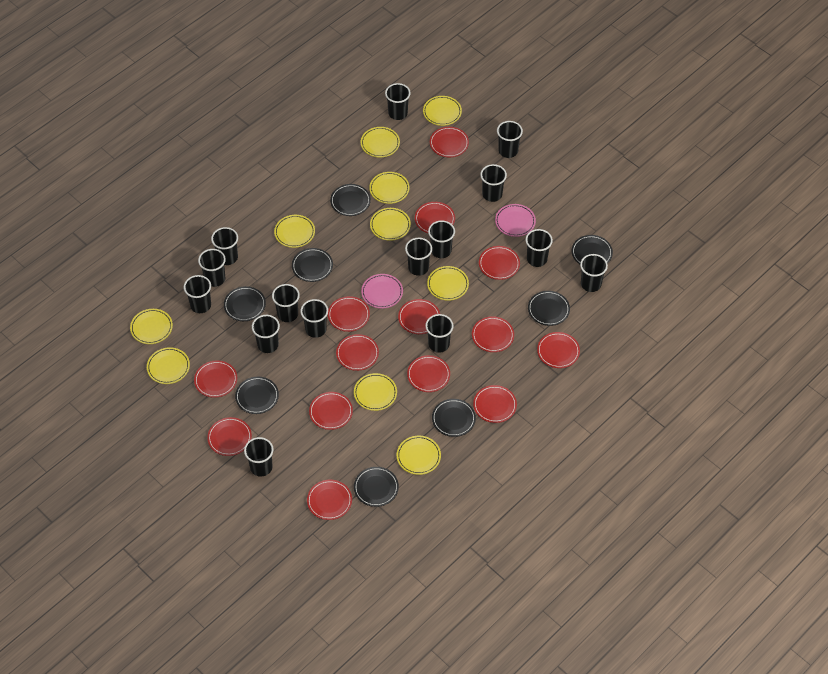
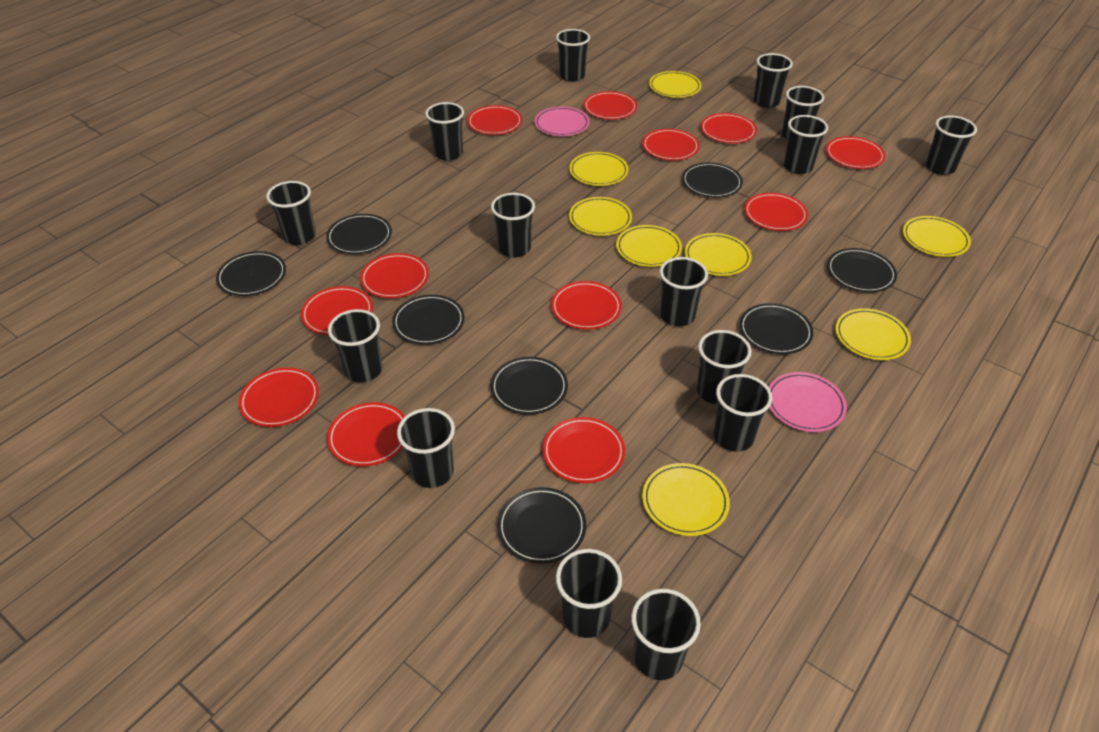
red plate: 14 -> 12
yellow plate: 10 -> 8

